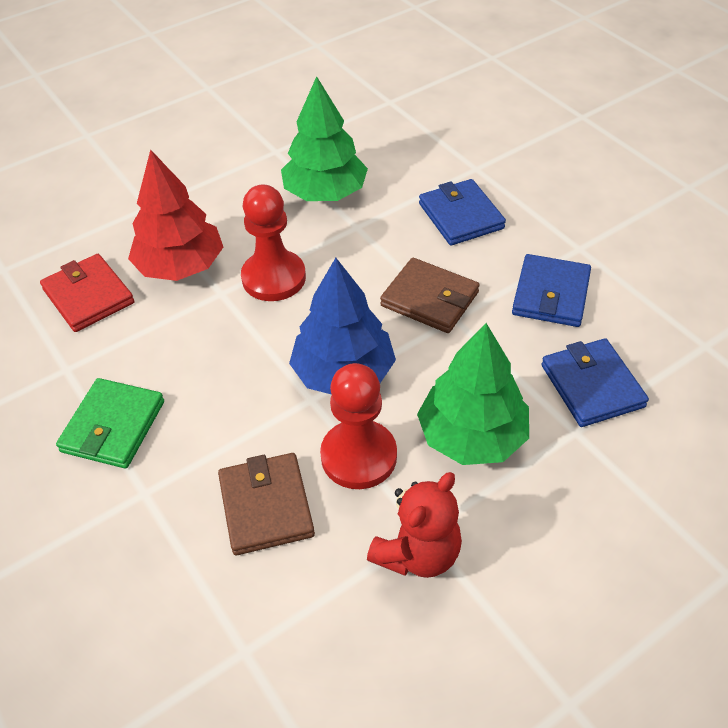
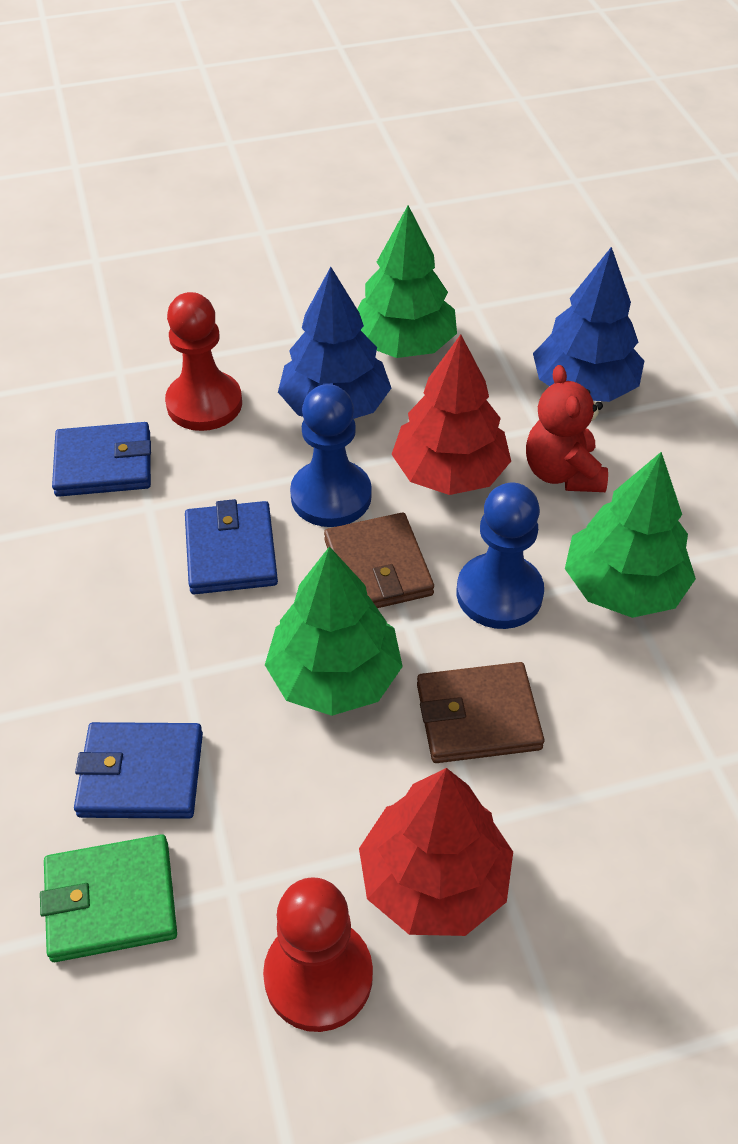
blue pawn: 0 -> 2
blue tree: 1 -> 2
green tree: 2 -> 3
red tree: 1 -> 2
red wallet: 1 -> 0

